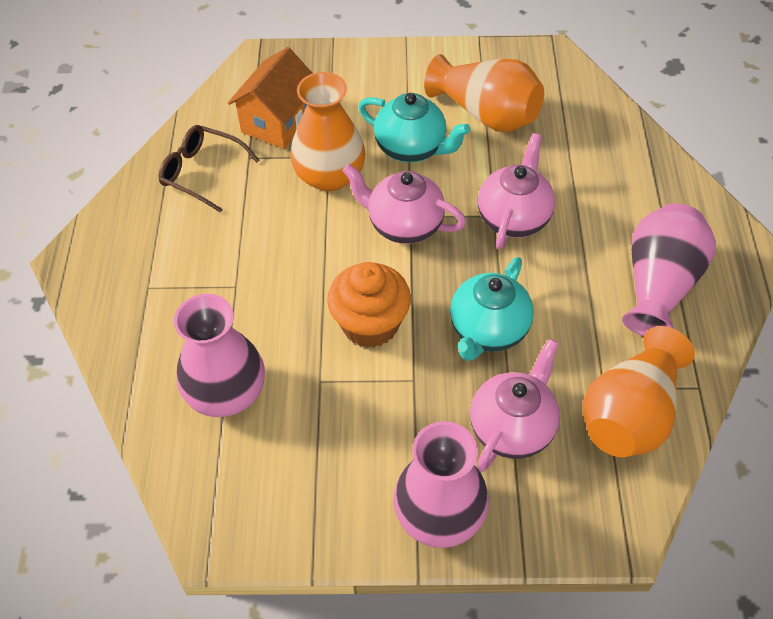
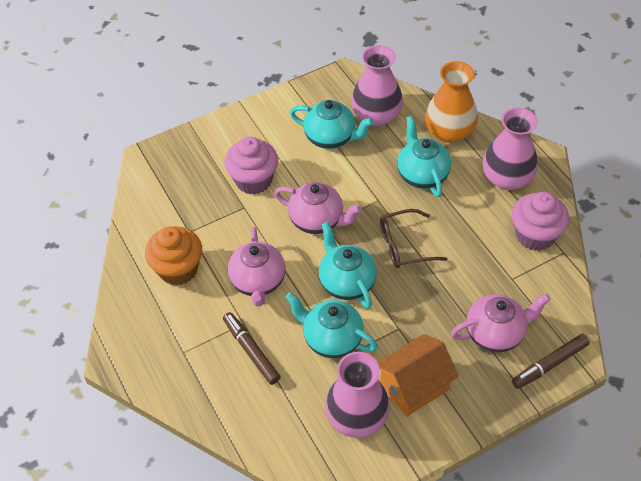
brown marker: 0 -> 2
orange vase: 3 -> 1
pink cupcake: 0 -> 2
turquoise teapot: 2 -> 4

